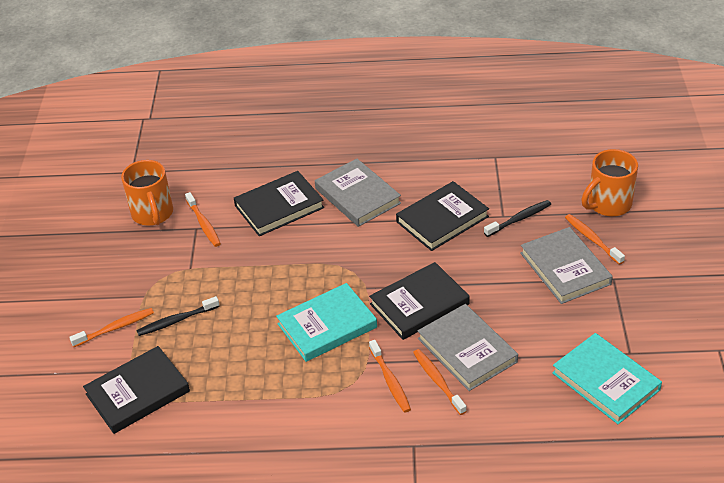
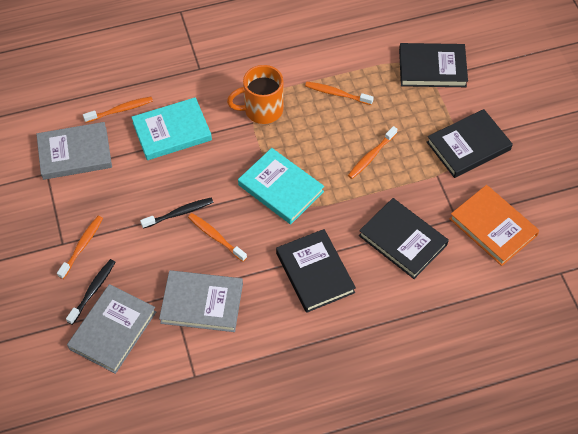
orange book: 0 -> 1
orange mug: 2 -> 1

